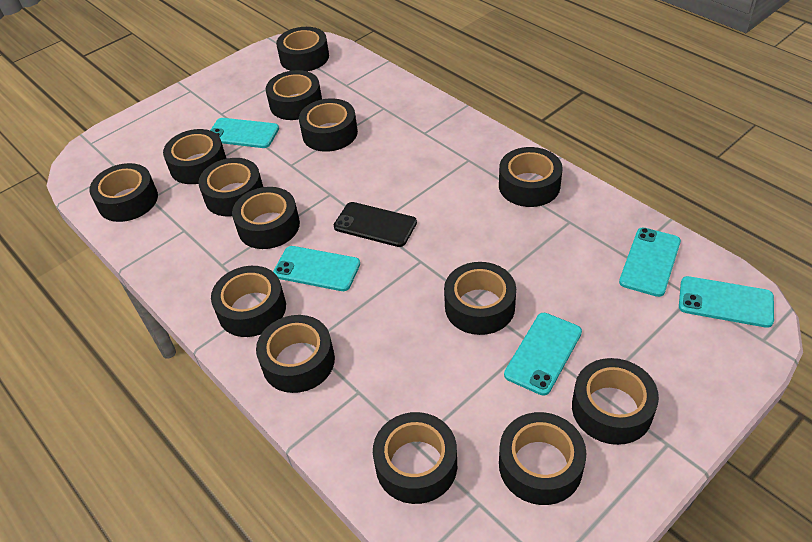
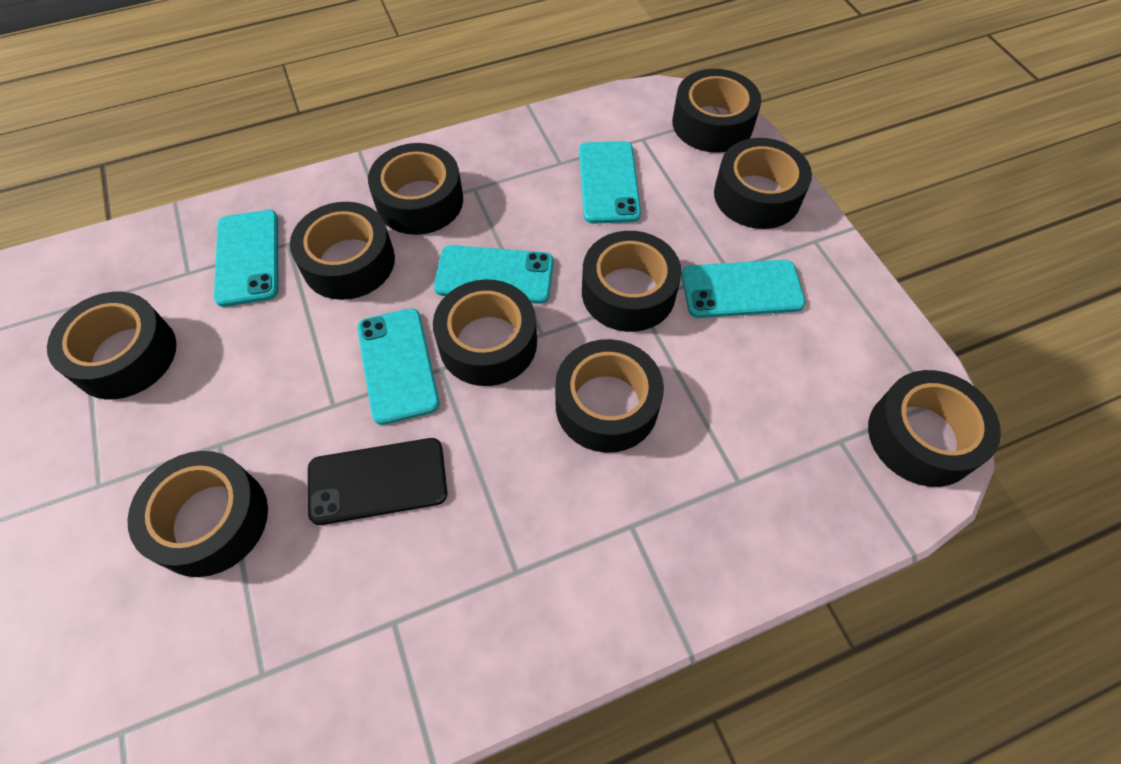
black tape: 14 -> 10

